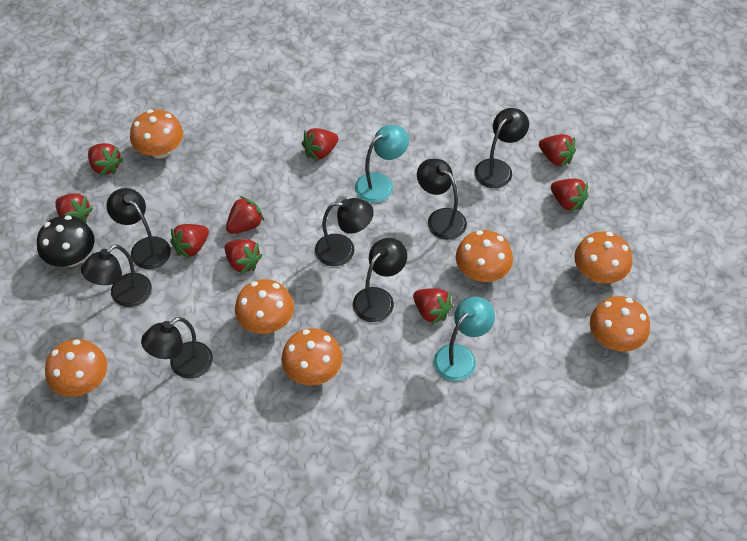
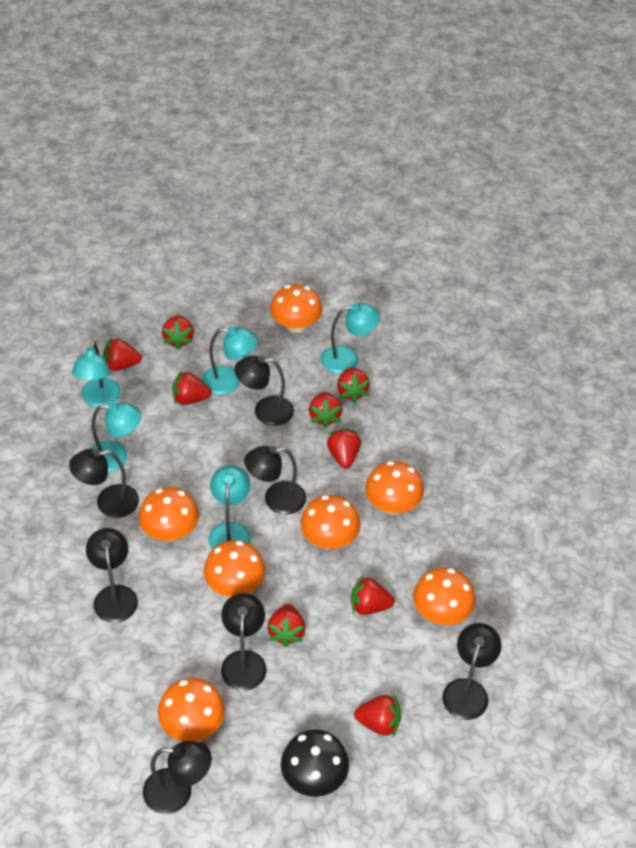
turquoise lamp: 2 -> 5

